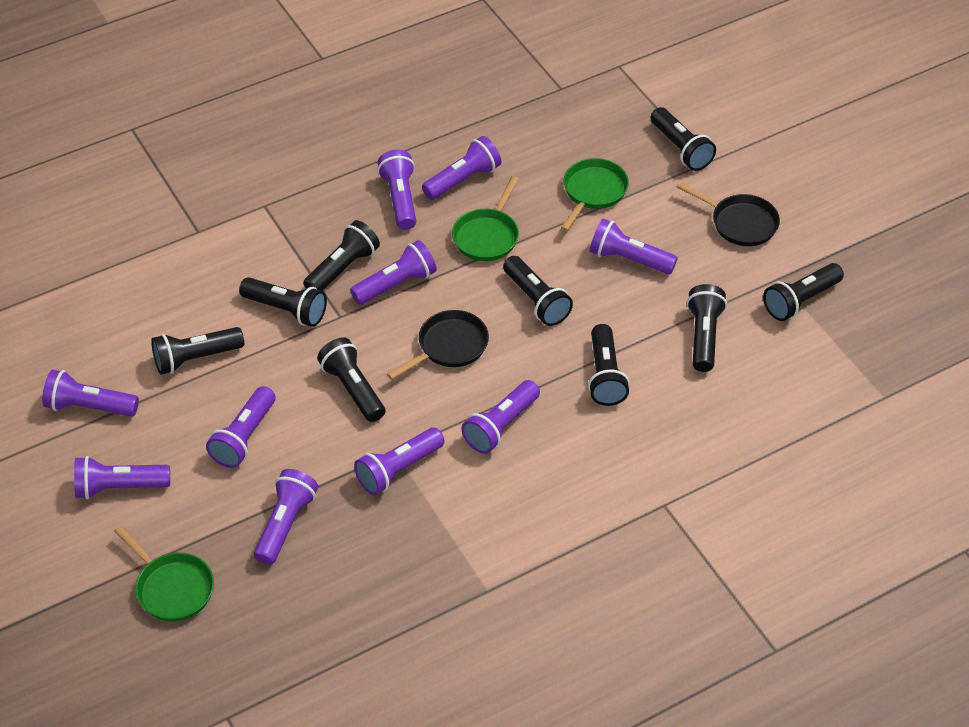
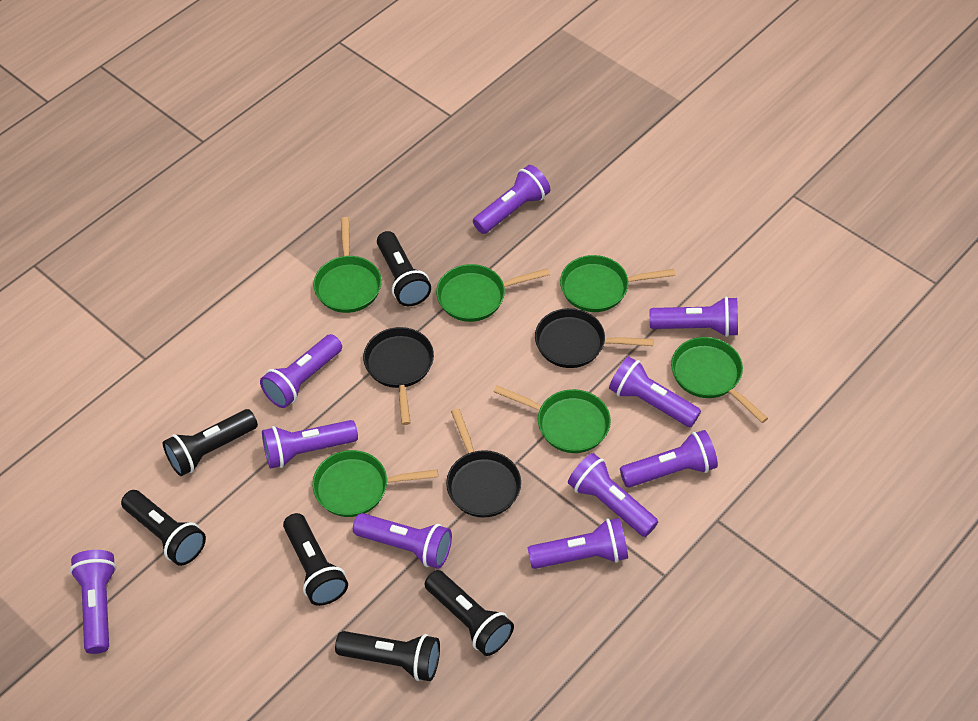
black flashlight: 9 -> 6
black pan: 2 -> 3
green pan: 3 -> 6

